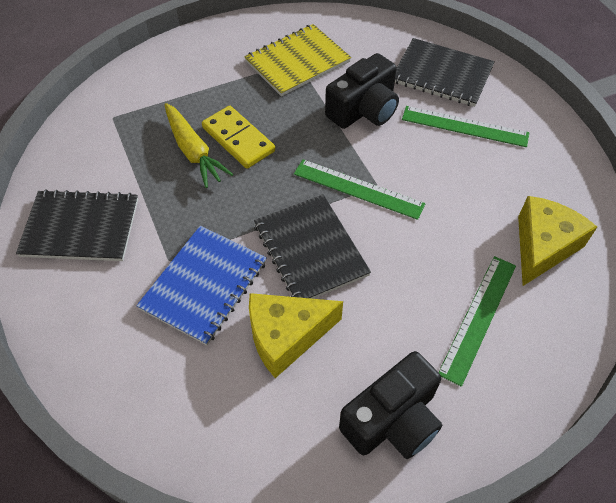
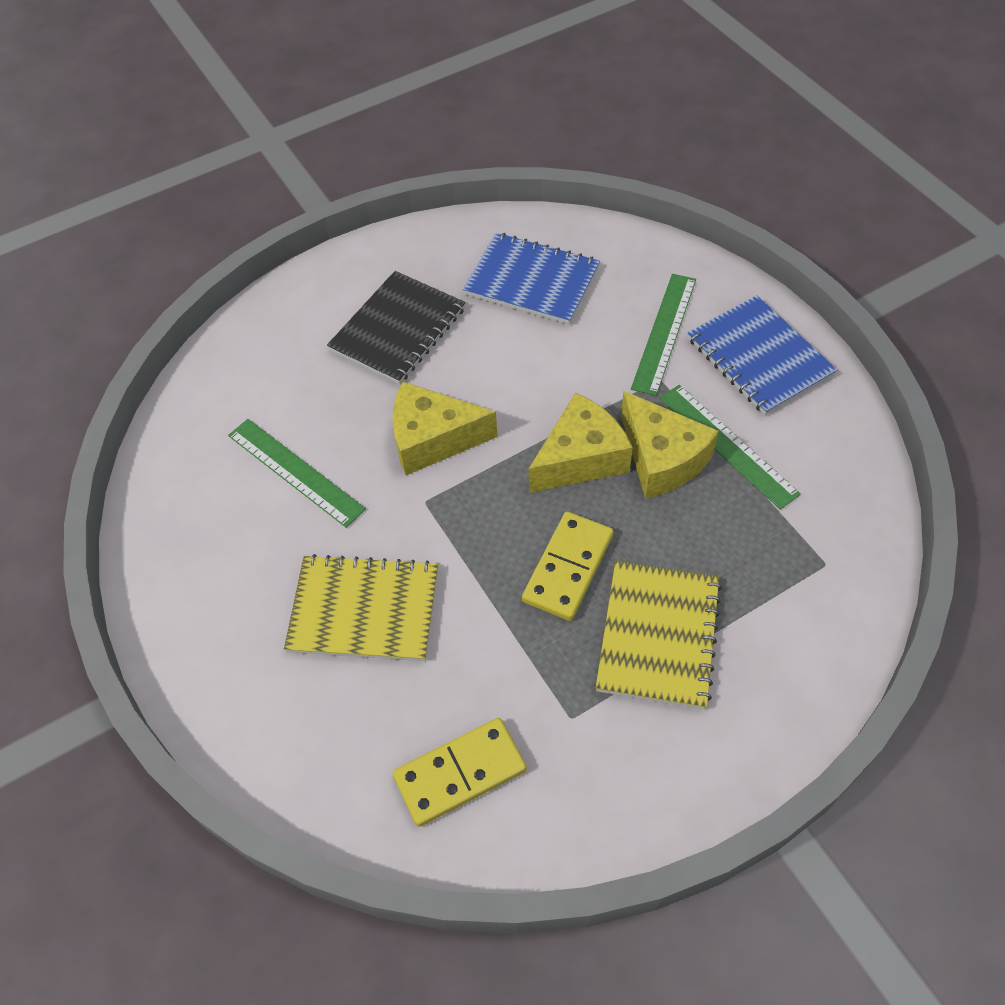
black camera: 2 -> 0
black notebook: 3 -> 1
blue notebook: 1 -> 2
yellow carrot: 1 -> 0
yellow cheese: 2 -> 3
yellow domino: 1 -> 2
yellow notebook: 1 -> 2

